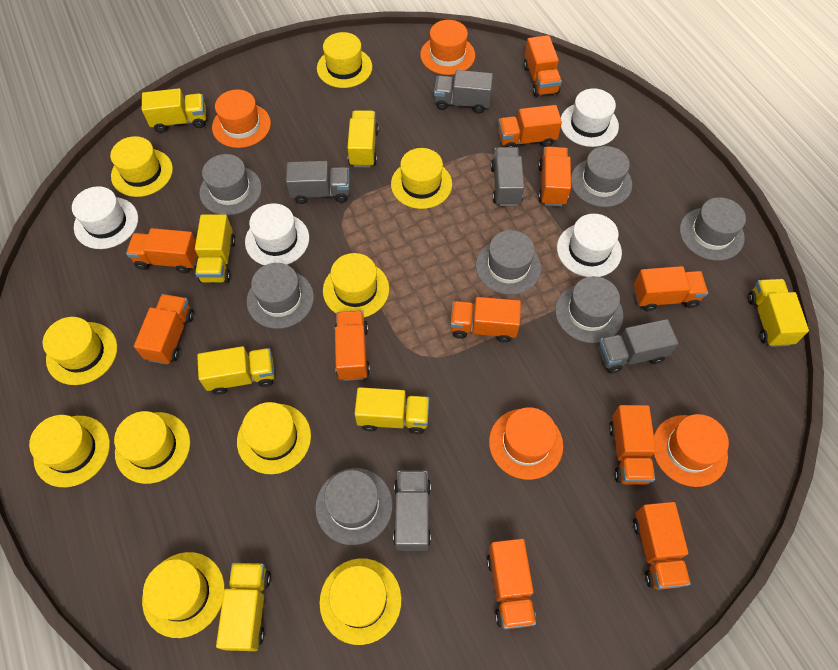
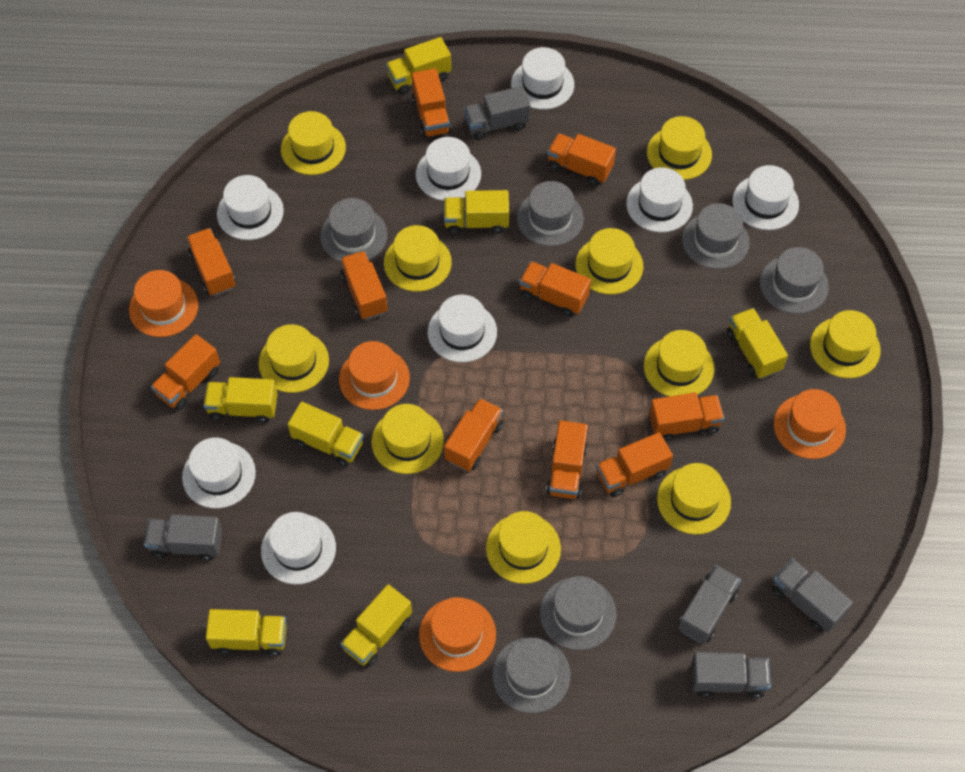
grey hat: 7 -> 6
orange truck: 11 -> 10
white hat: 4 -> 8

